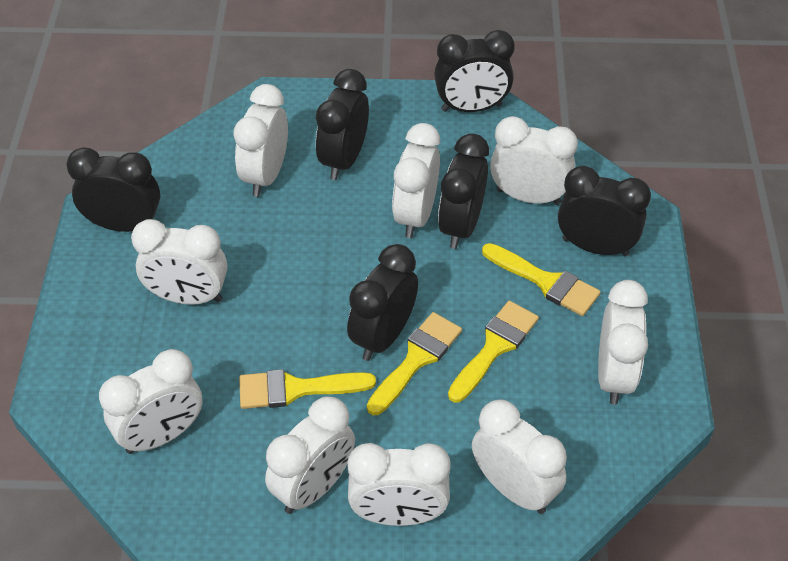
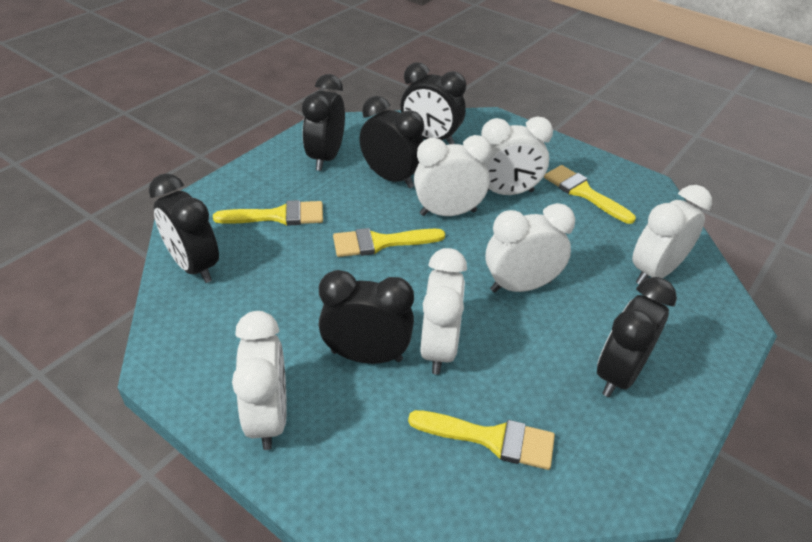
white clock: 9 -> 6

